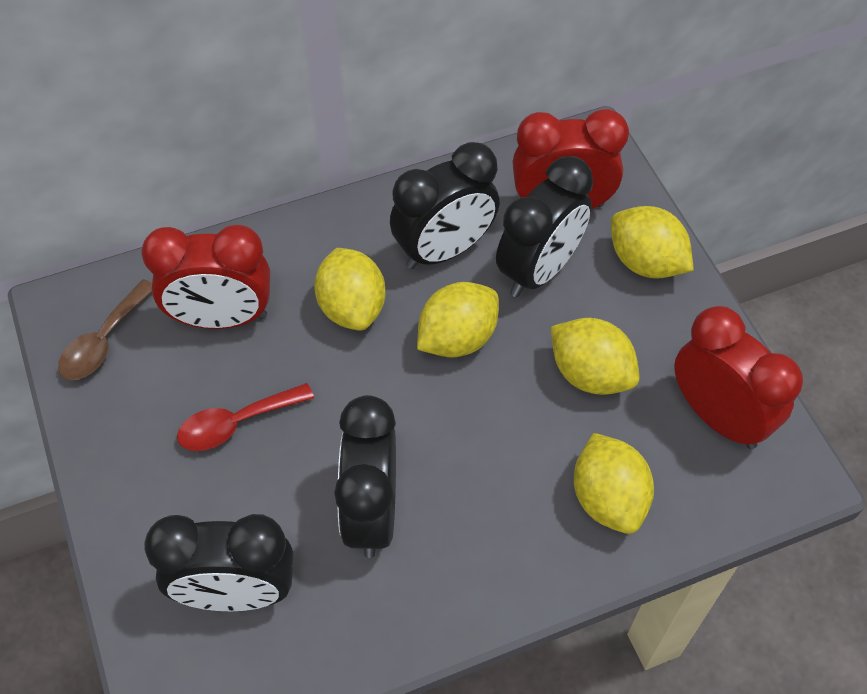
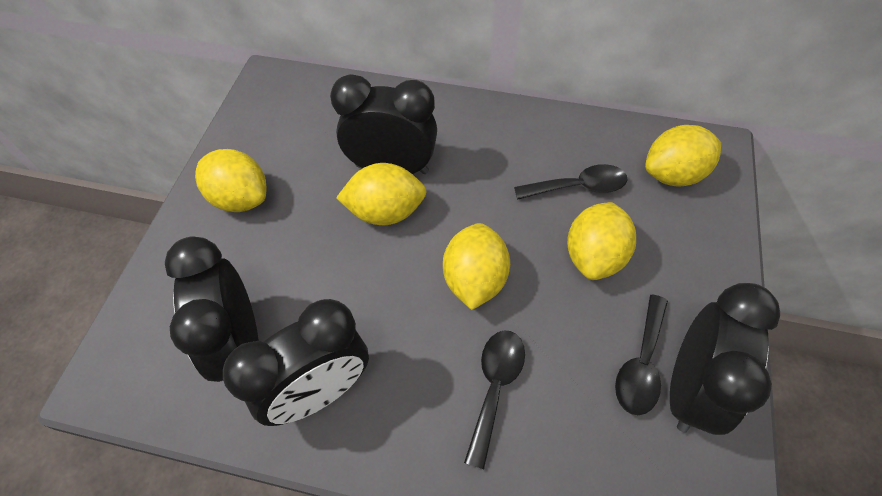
black spoon: 0 -> 3
brown spoon: 1 -> 0
red clock: 3 -> 0
red spoon: 1 -> 0

